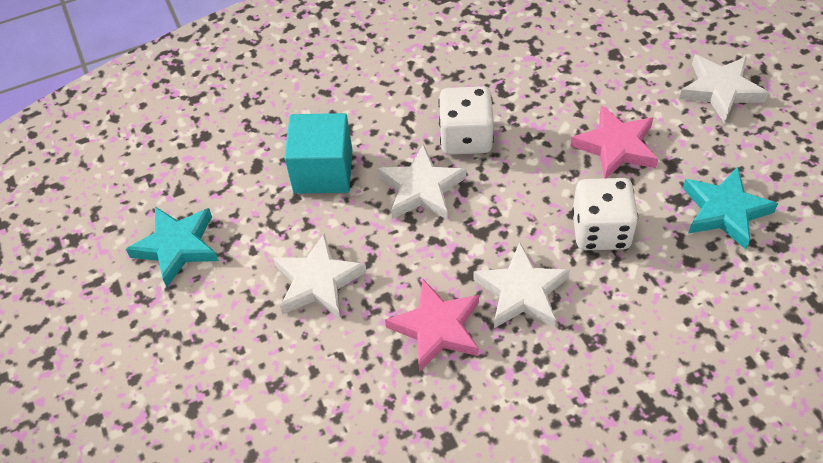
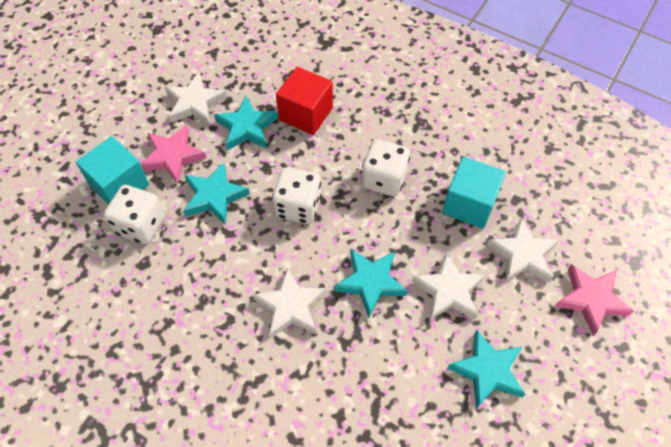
red cube: 0 -> 1
turquoise cube: 1 -> 2
turquoise star: 2 -> 4
white dice: 2 -> 3

